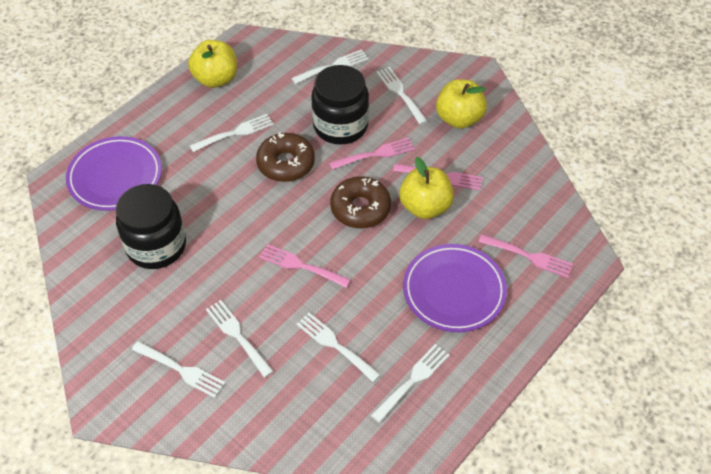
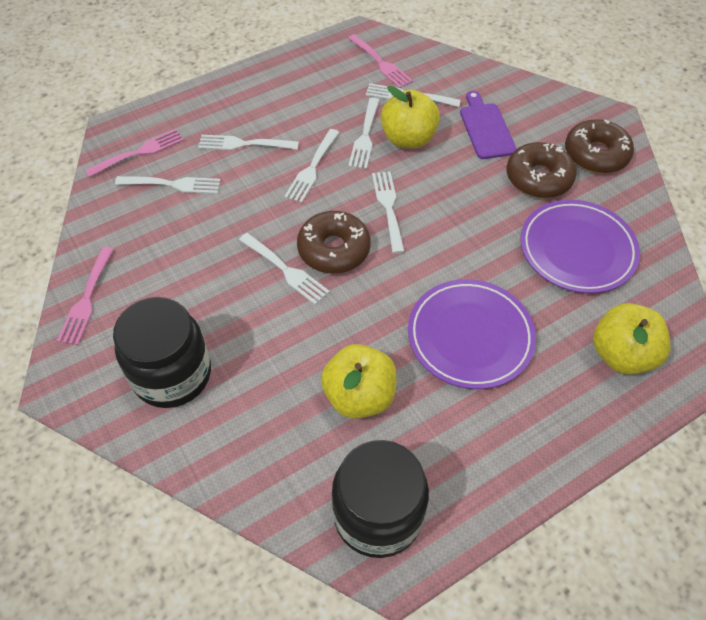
brown donut: 2 -> 3
pink fork: 4 -> 3
purple cutting board: 0 -> 1

